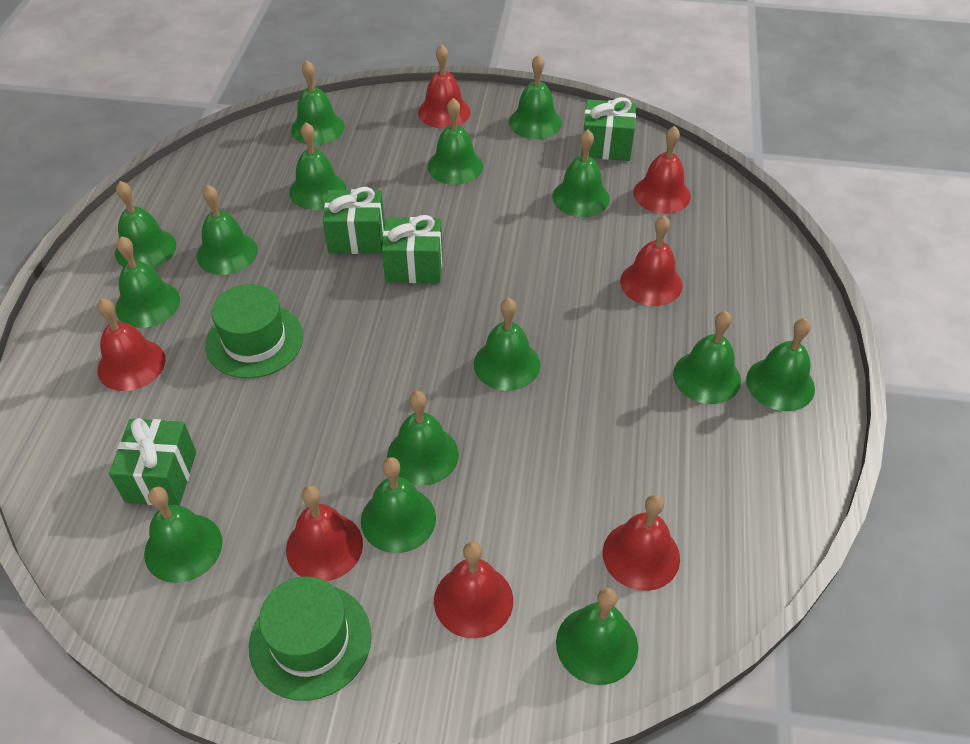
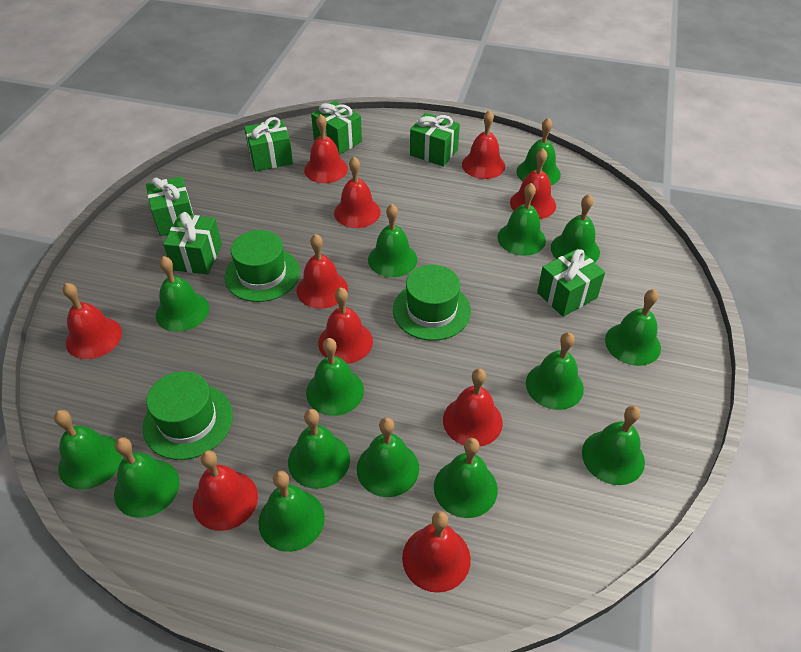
green gift: 4 -> 6
green hat: 2 -> 3
red bell: 7 -> 10

